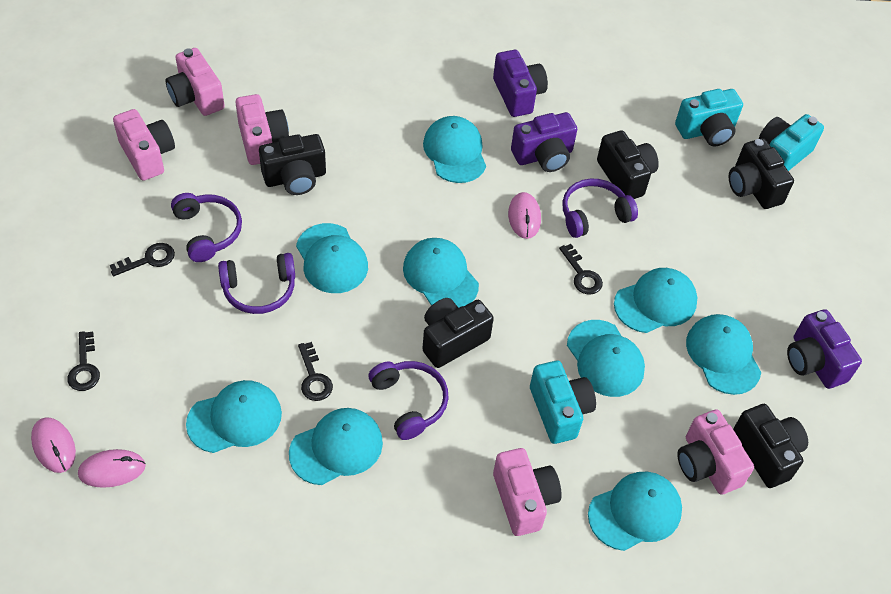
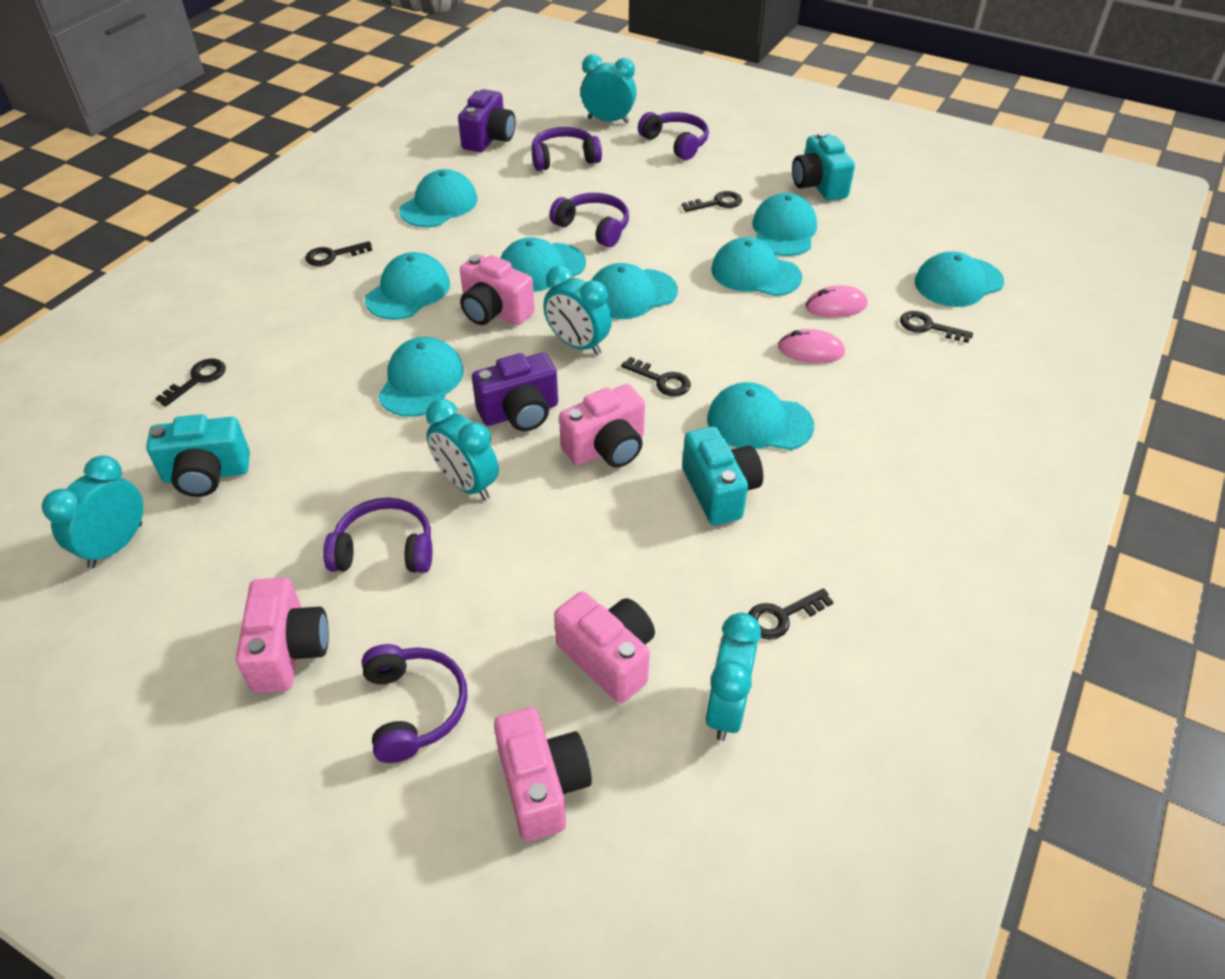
black camera: 5 -> 0
black key: 4 -> 6
pink mouse: 3 -> 2
purple camera: 3 -> 2
purple headphones: 4 -> 5
turquoise clock: 0 -> 5

